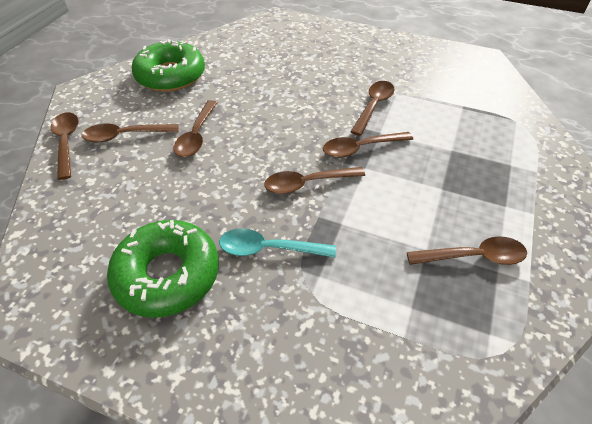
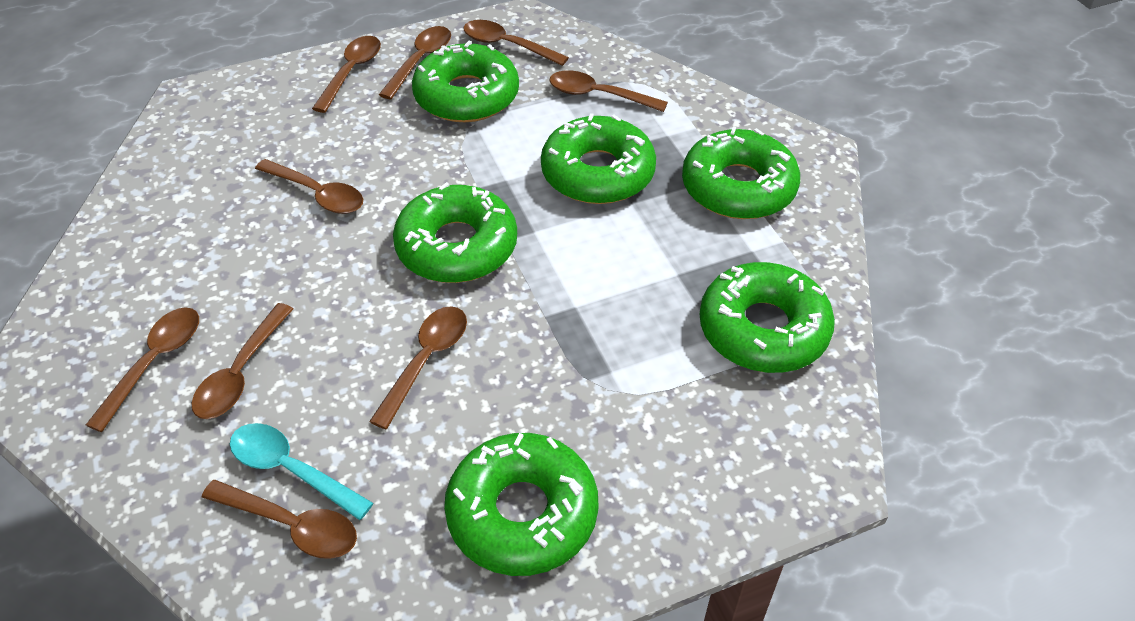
brown spoon: 7 -> 9
green donut: 2 -> 6

